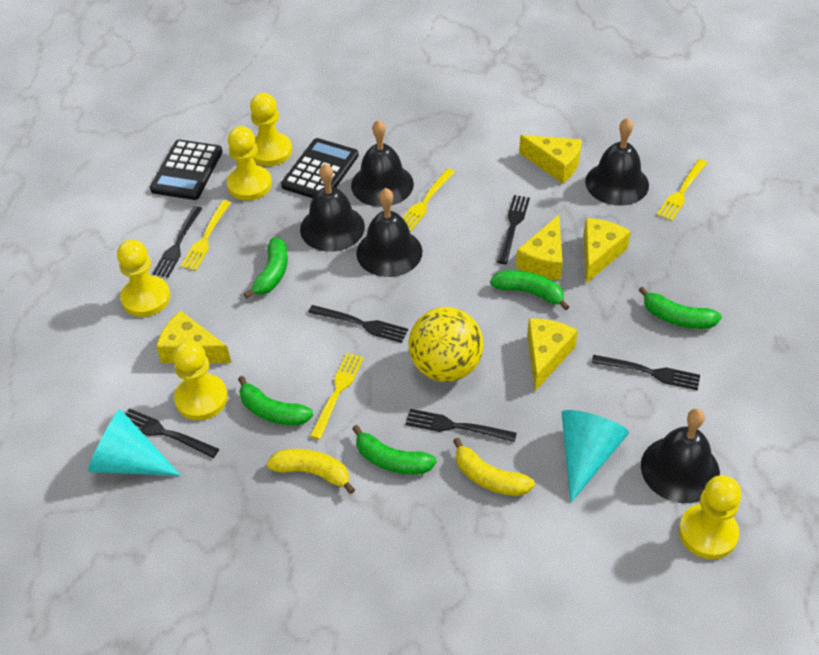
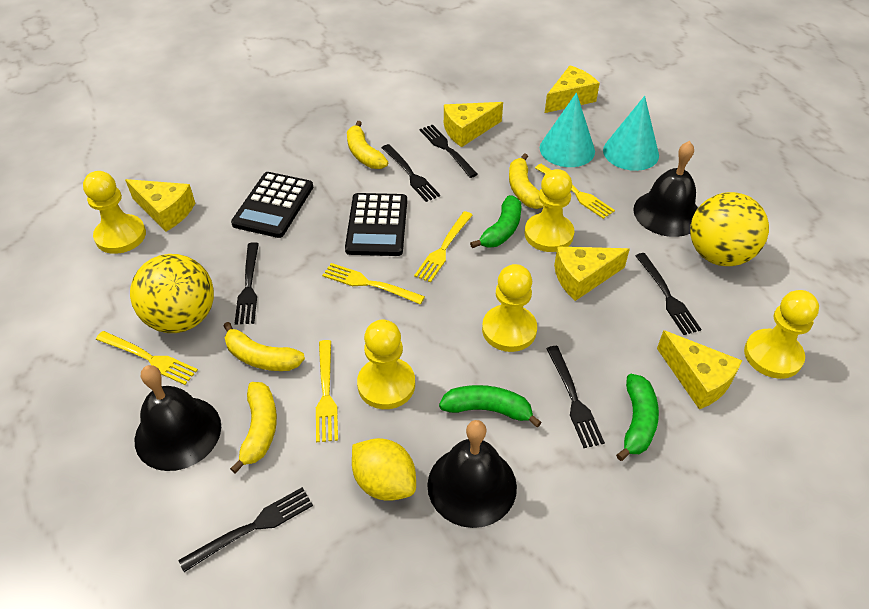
black bell: 5 -> 3
green banana: 5 -> 3
yellow ball: 1 -> 2
yellow banana: 2 -> 4
yellow fork: 4 -> 5
yellow lemon: 0 -> 1

